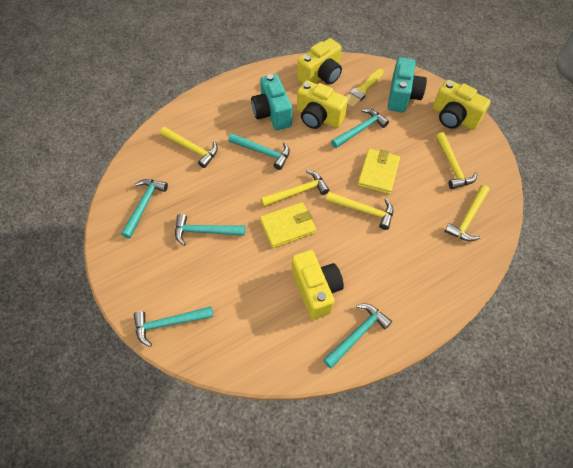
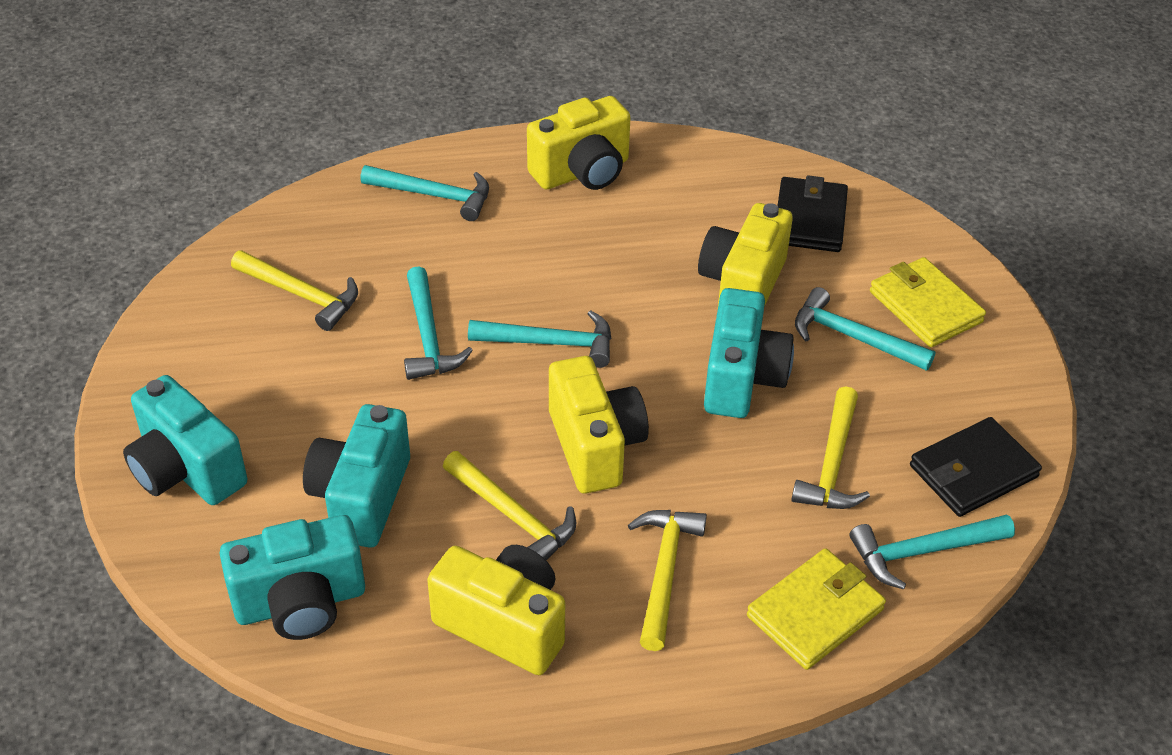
black wallet: 0 -> 2
turquoise camera: 2 -> 4
turquoise hammer: 6 -> 5
yellow brush: 1 -> 0
yellow hammer: 5 -> 4

